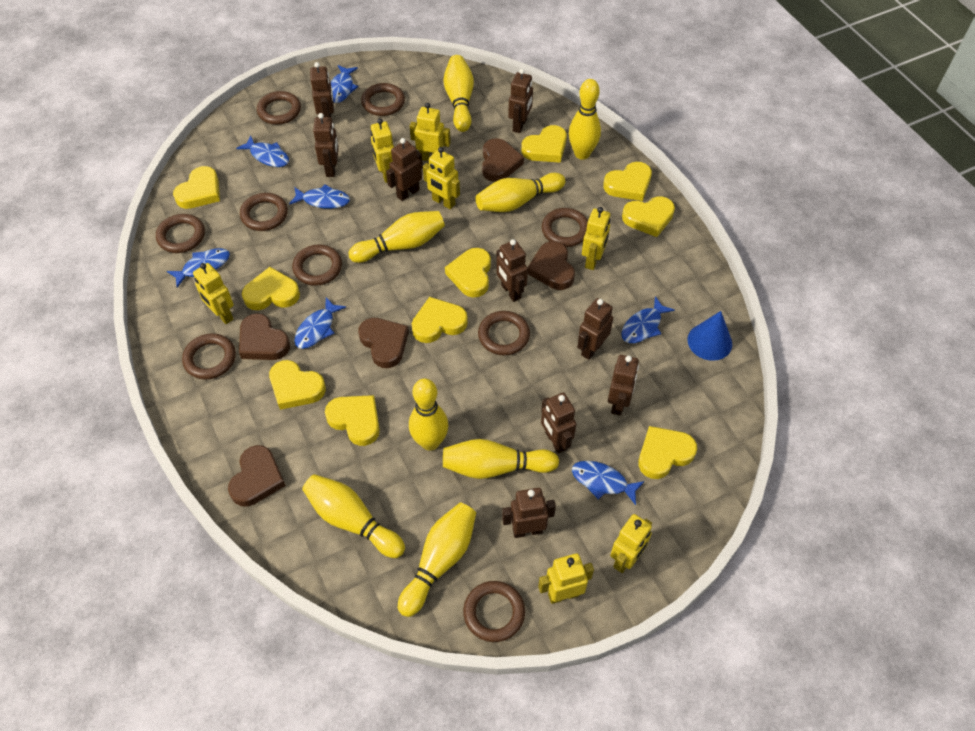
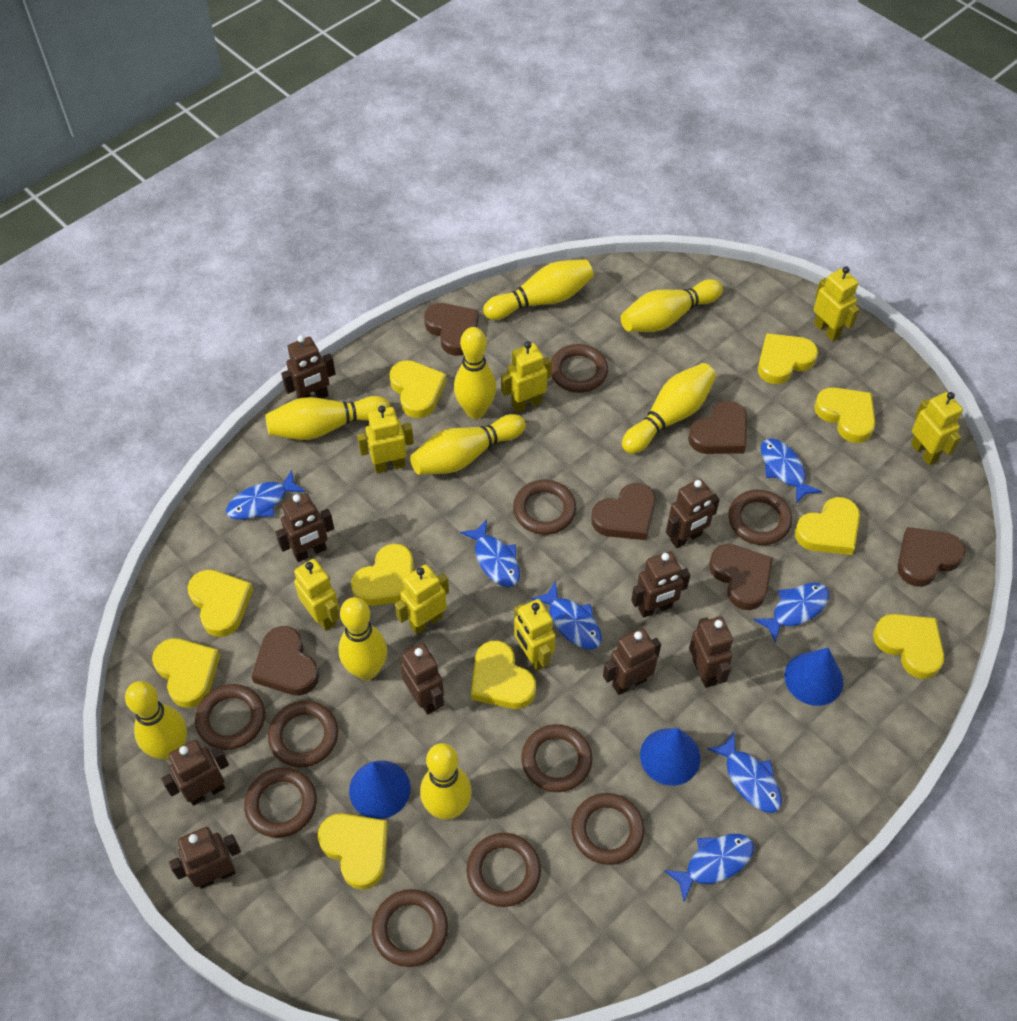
blue cone: 1 -> 3
brown heart: 5 -> 6
brown ring: 9 -> 10
yellow bowling pin: 8 -> 9

